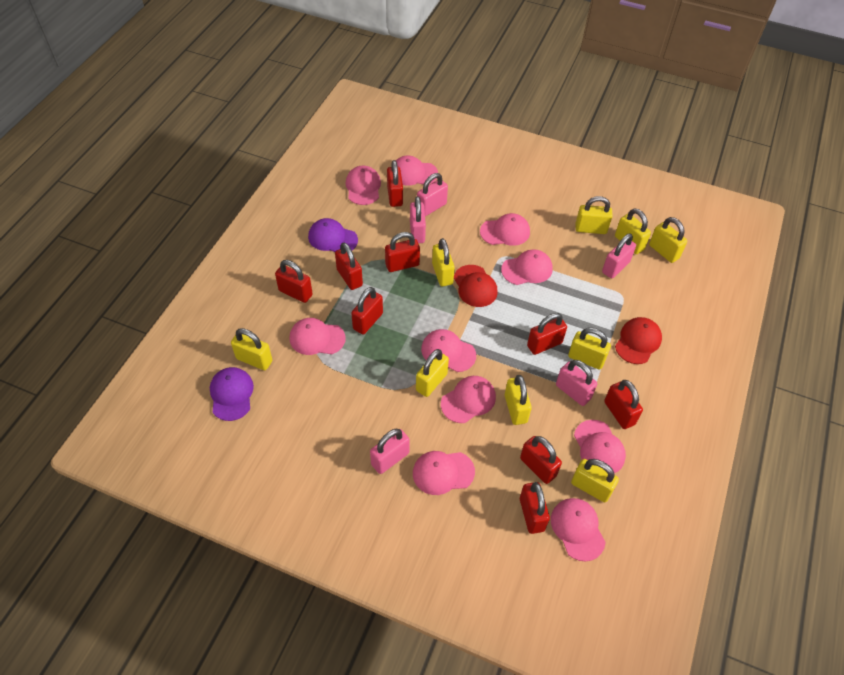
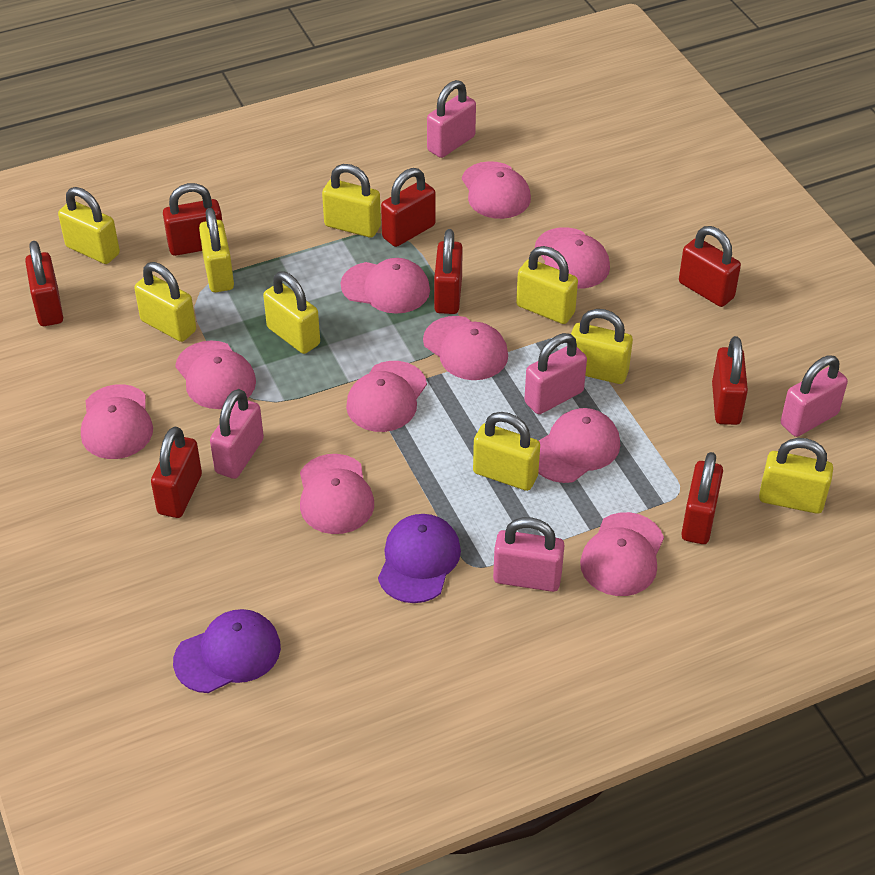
red cap: 2 -> 0
red padlock: 9 -> 8

